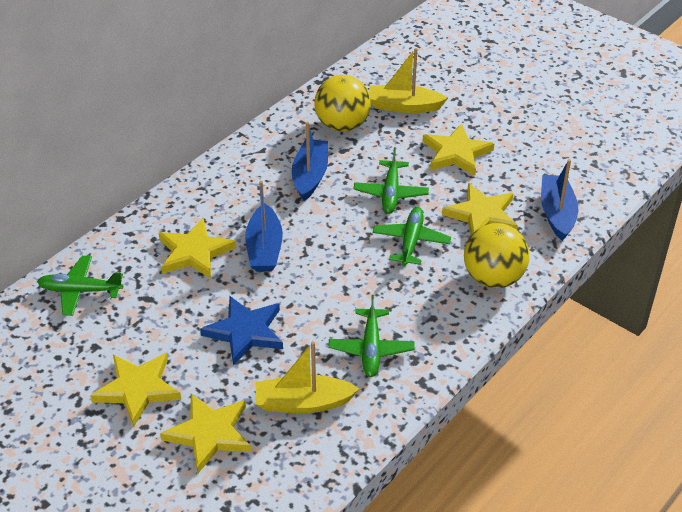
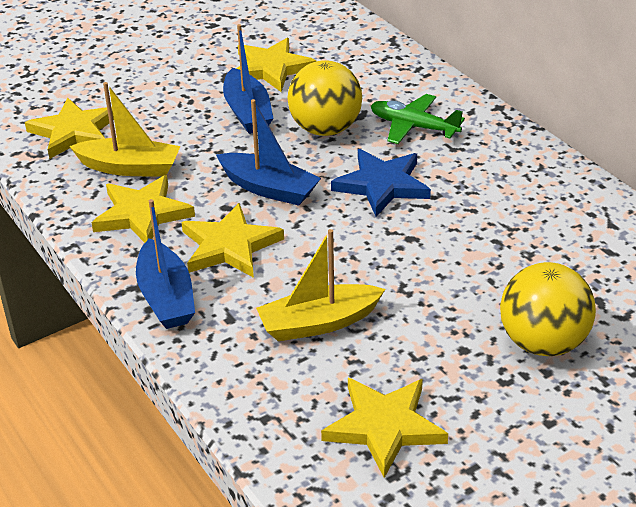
green plane: 4 -> 1

